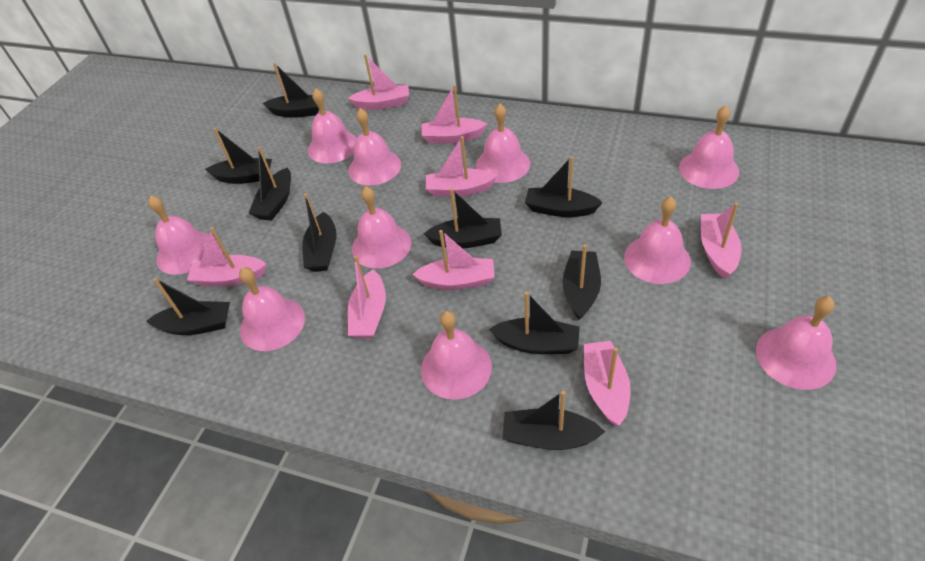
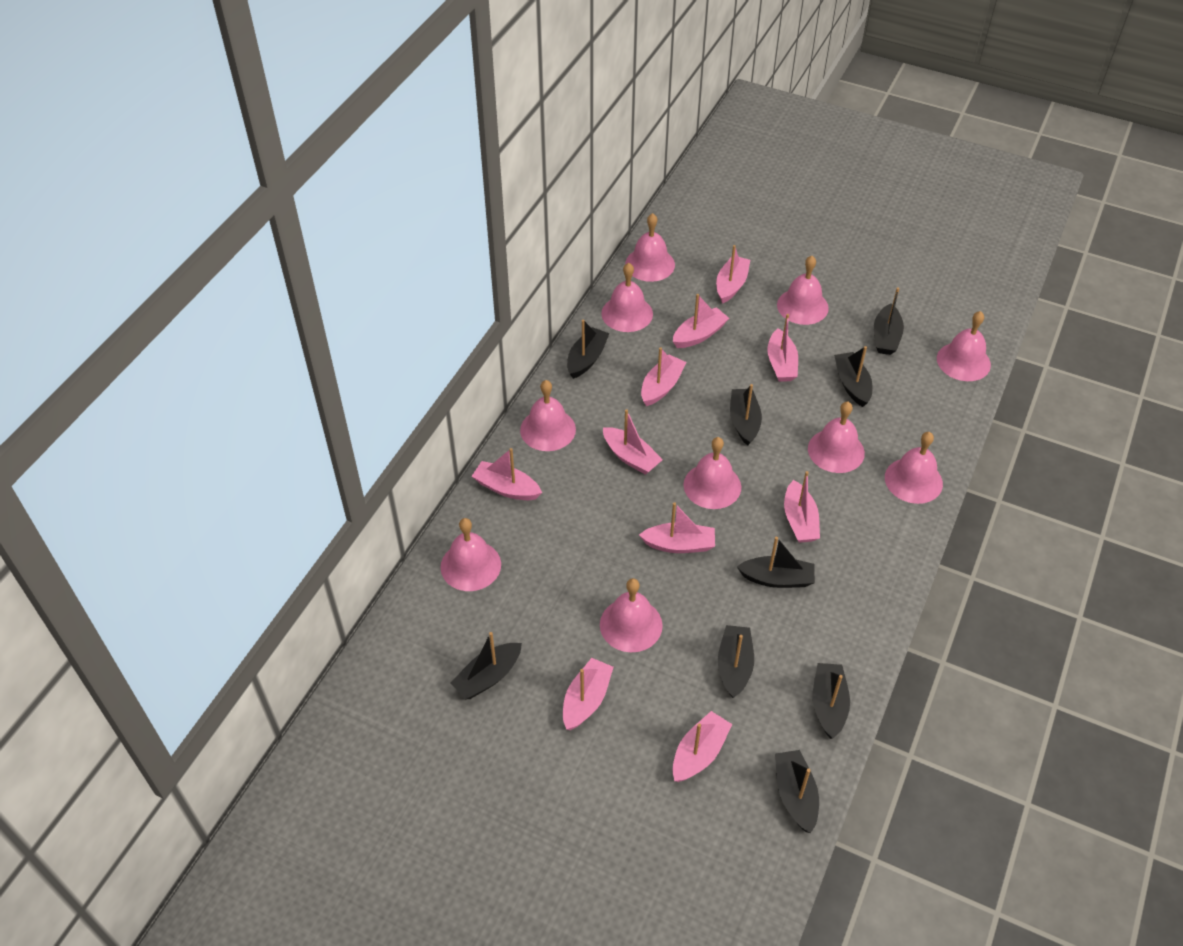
black boat: 10 -> 9
pink boat: 8 -> 10

